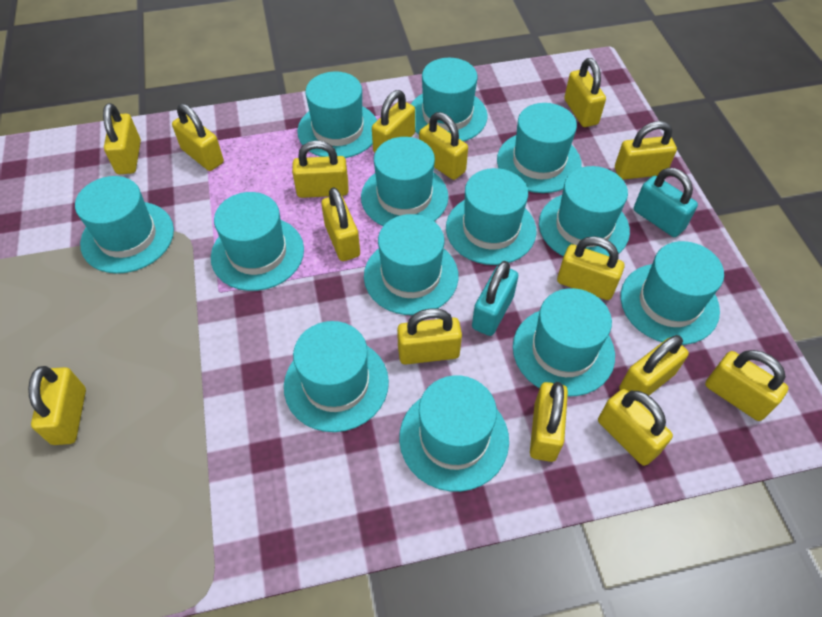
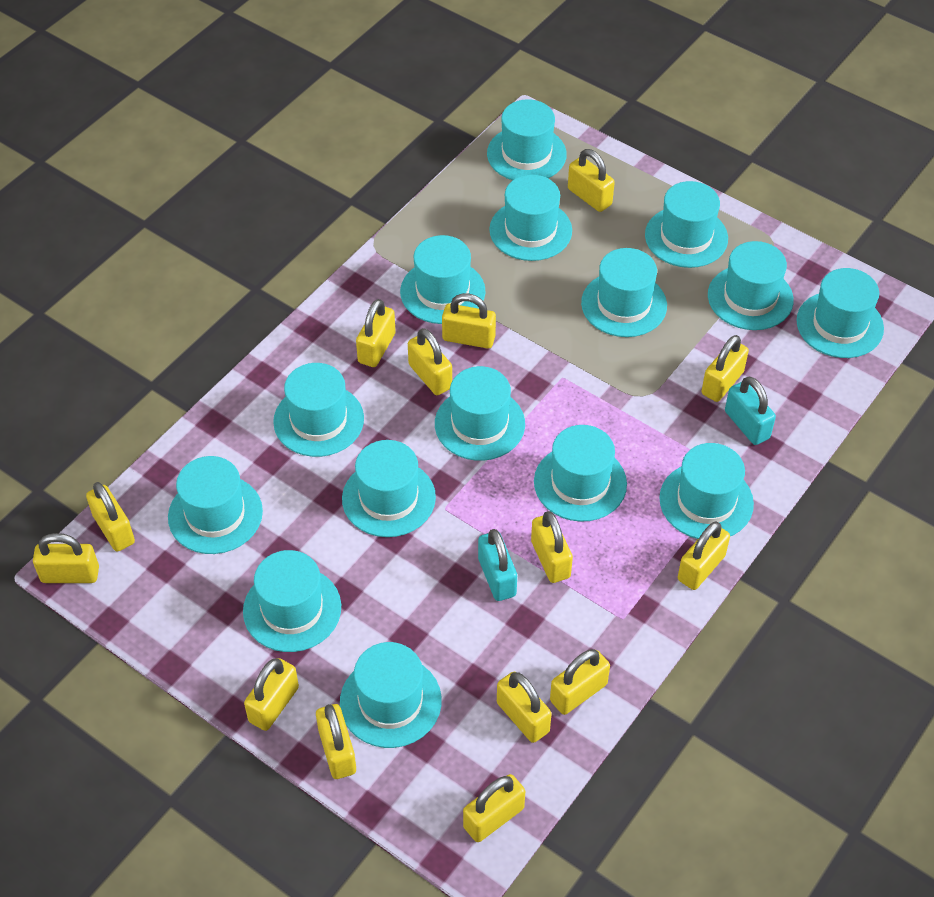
turquoise hat: 13 -> 15
yellow padlock: 15 -> 14

